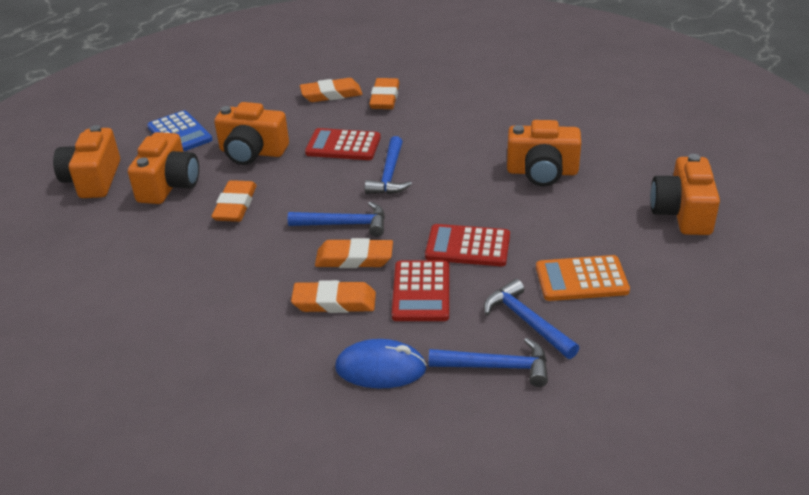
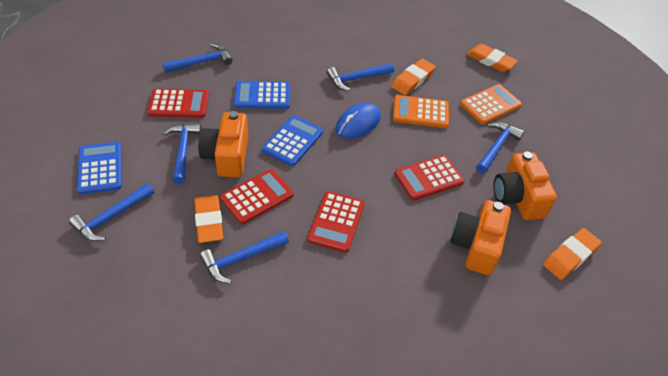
blue calculator: 1 -> 3
blue hammer: 4 -> 6
orange calculator: 1 -> 2
orange camera: 5 -> 3
orange eraser: 5 -> 4
red calculator: 3 -> 4

